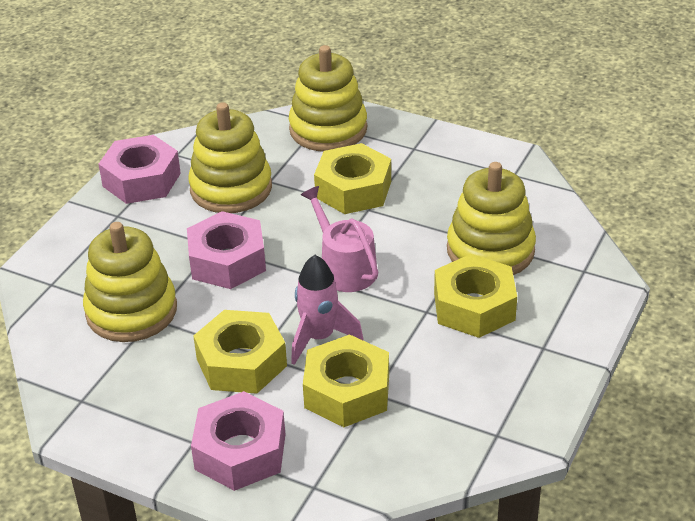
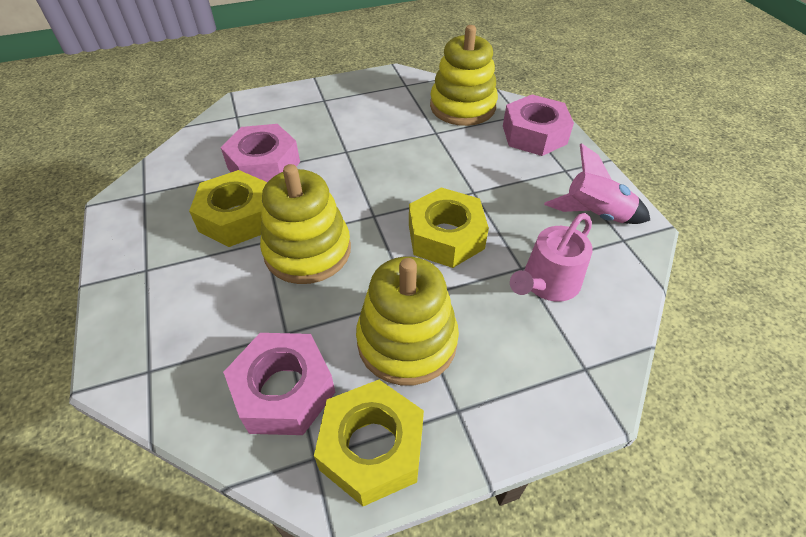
yellow nut: 4 -> 3
yellow stacking toy: 4 -> 3

